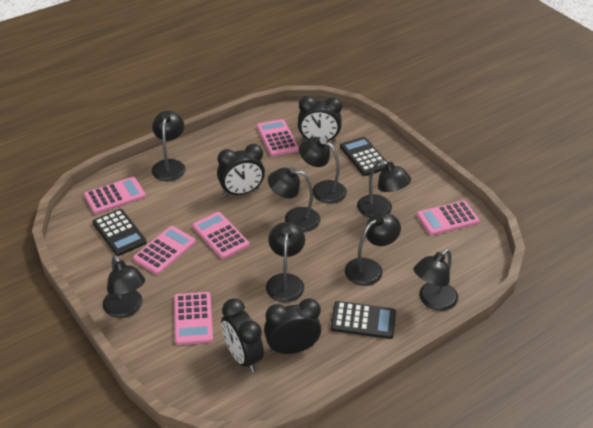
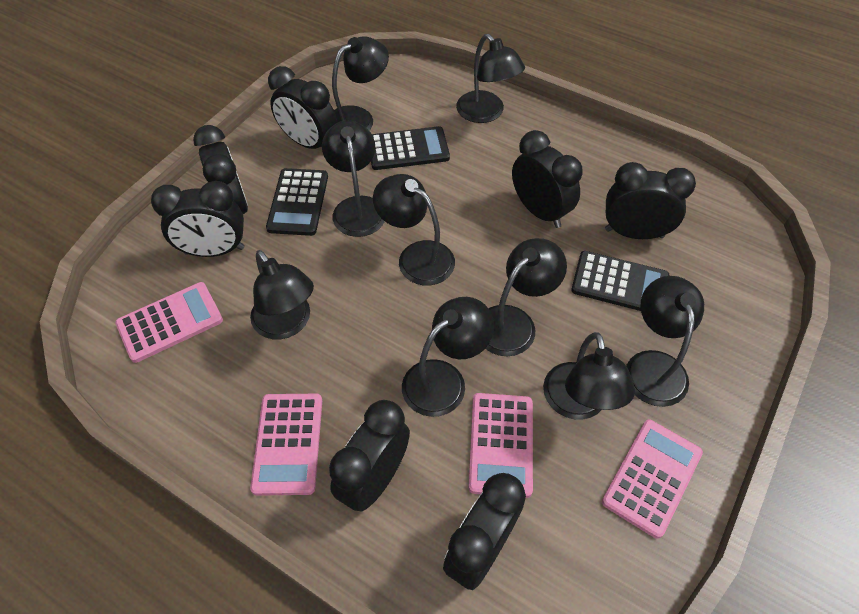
black clock: 4 -> 7
black lamp: 8 -> 9
pink calculator: 6 -> 4

